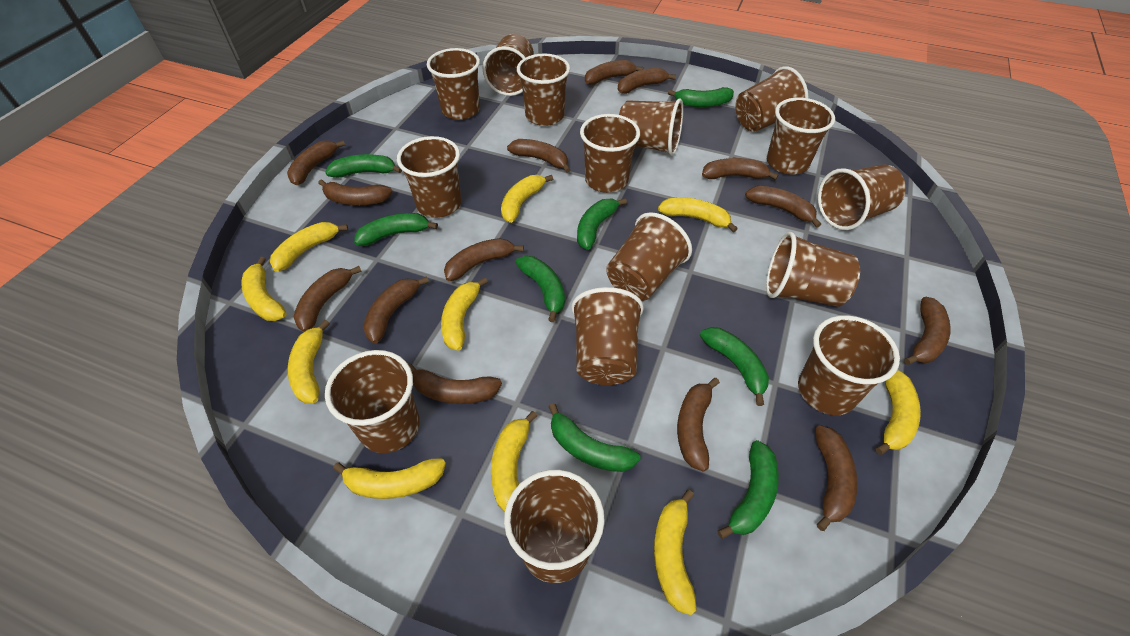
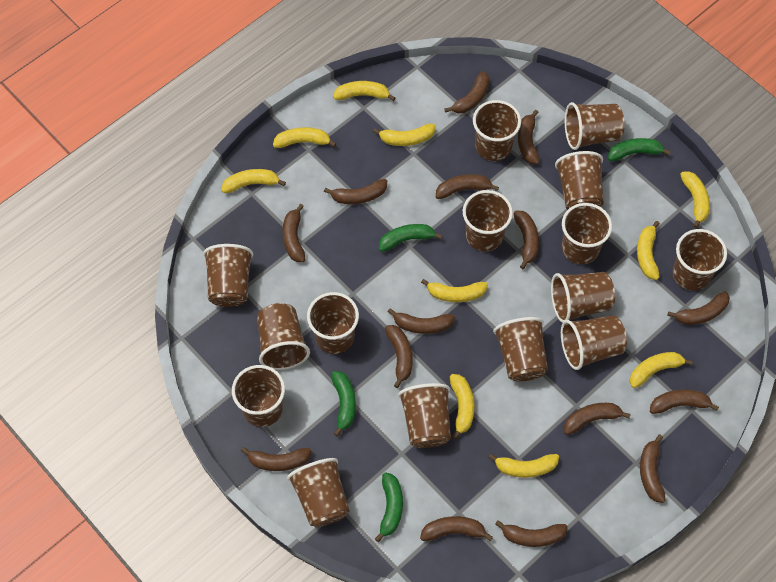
brown banana: 14 -> 15
green banana: 8 -> 4

